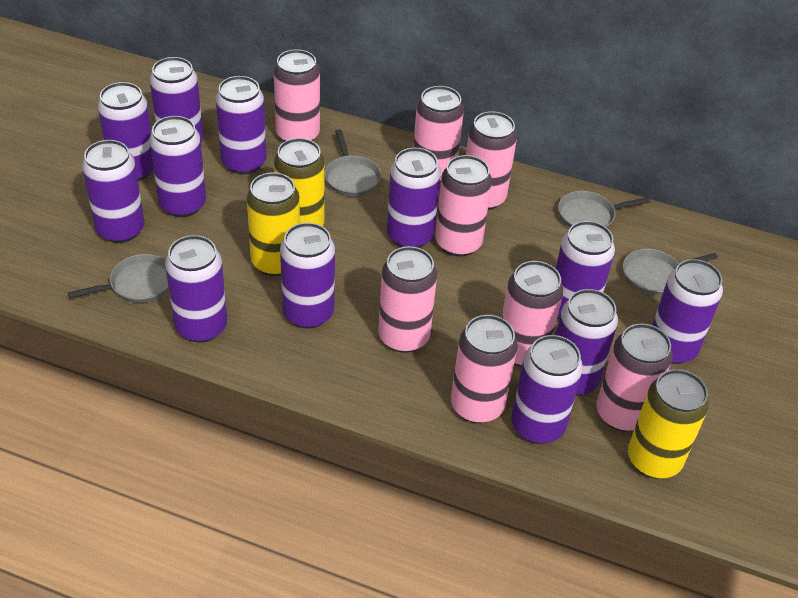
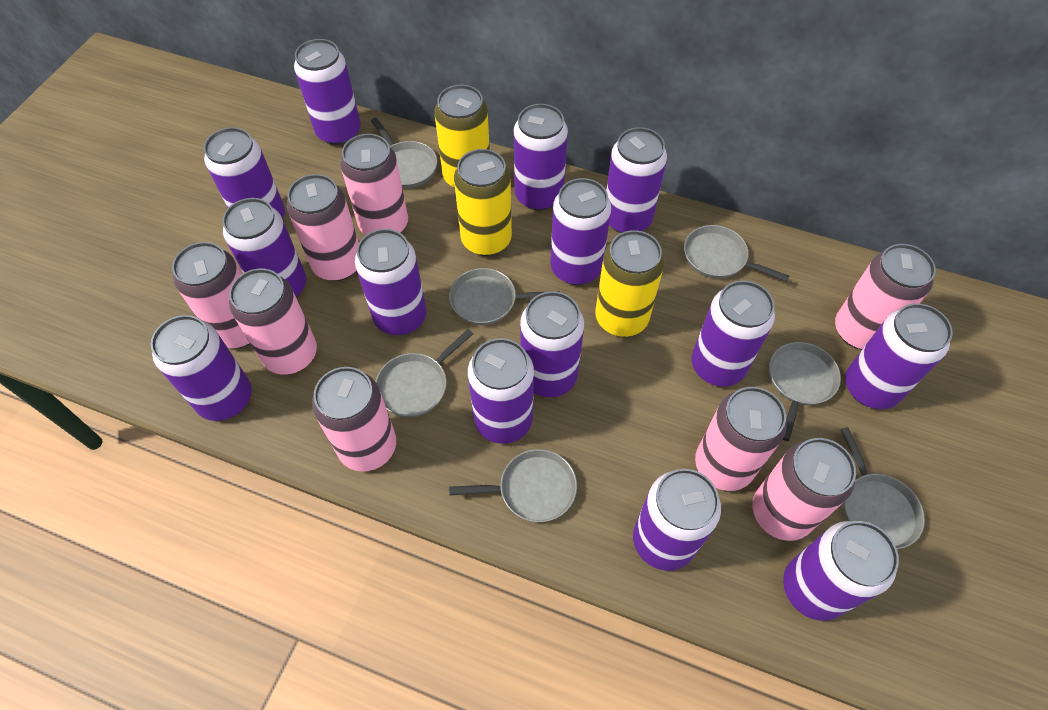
grey pan: 4 -> 7
purple can: 12 -> 14

